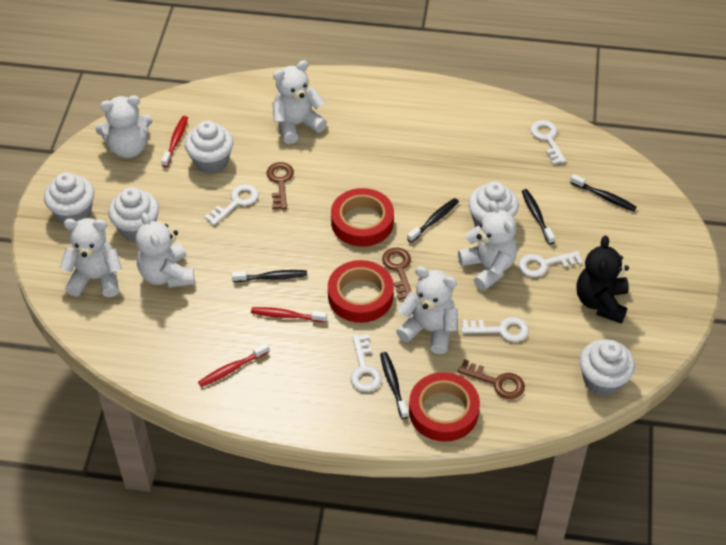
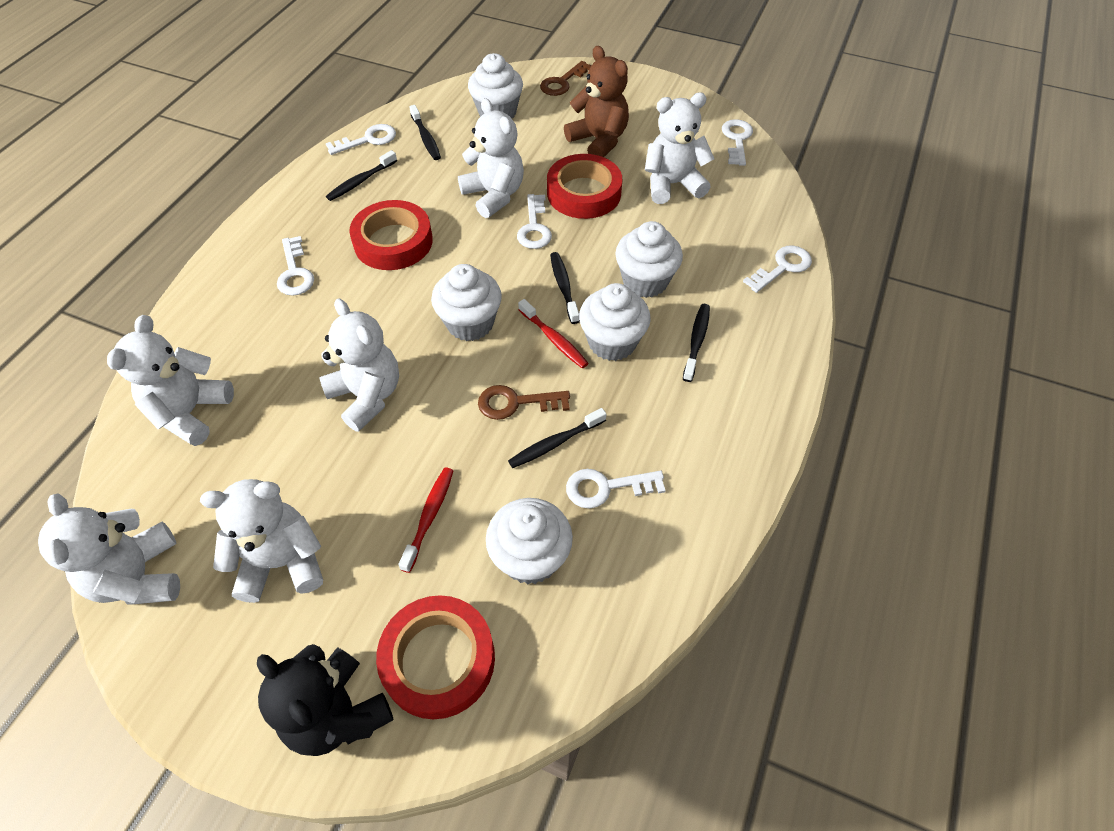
brown key: 3 -> 2
brown teddy bear: 0 -> 1
red toothbrush: 3 -> 2
white key: 5 -> 6

